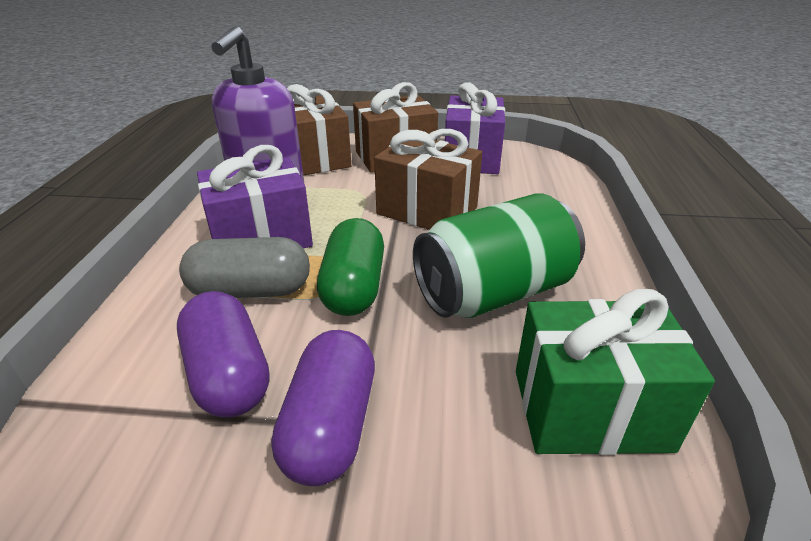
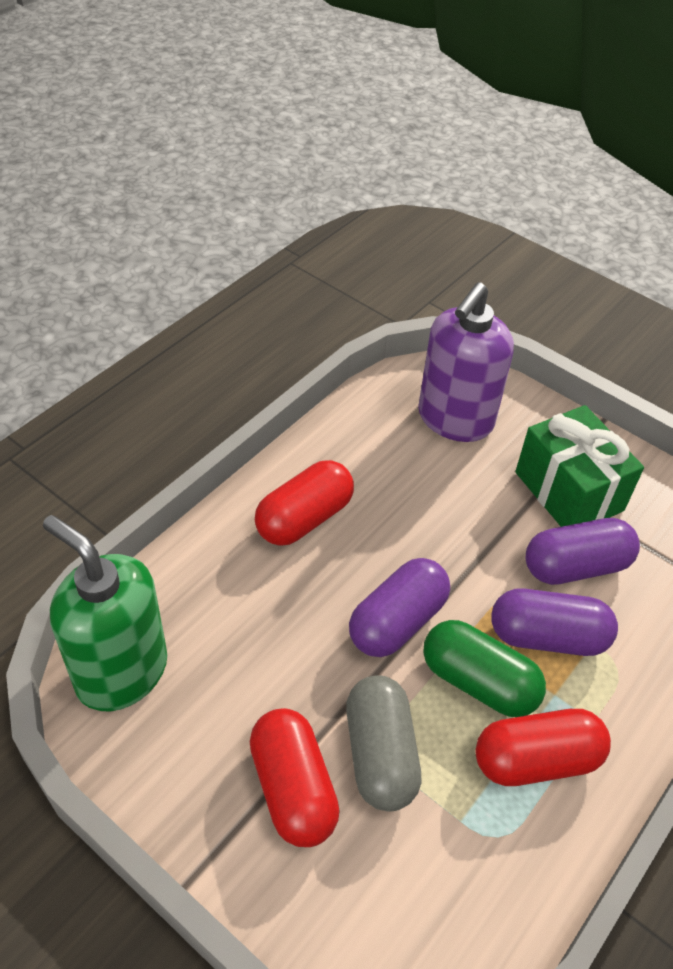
brown gift: 3 -> 0
green can: 1 -> 0
green soap dispenser: 0 -> 1
purple capsule: 2 -> 3
purple gift: 2 -> 0
red capsule: 0 -> 3

